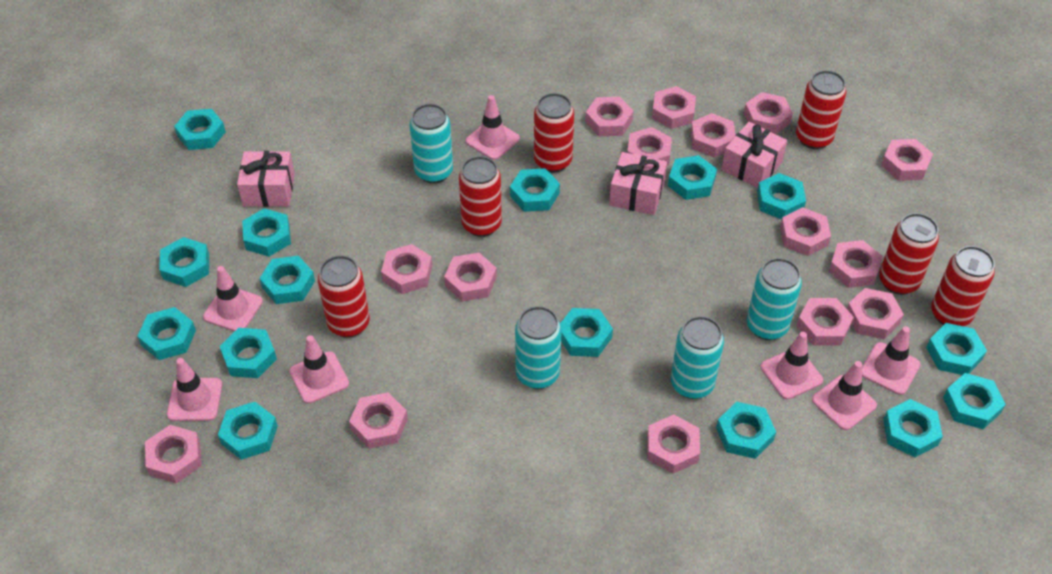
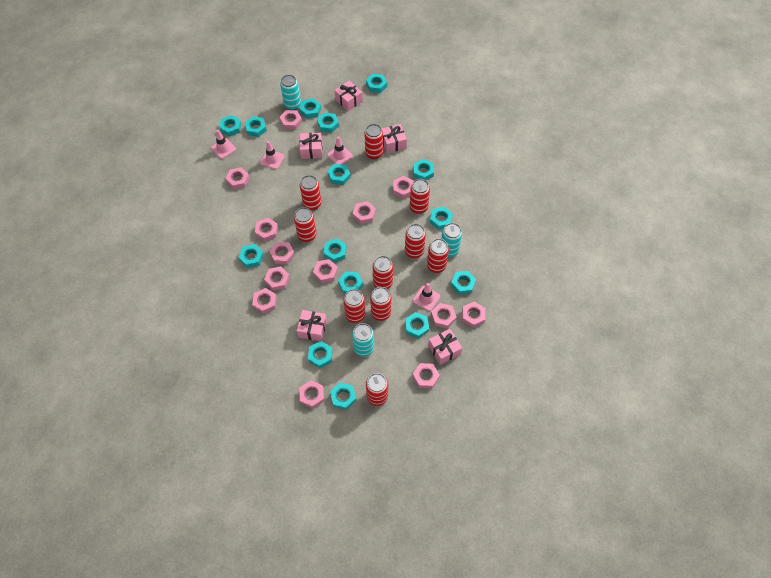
pink gift: 3 -> 5
pink nut: 15 -> 13
pink traffic cone: 7 -> 4
red can: 6 -> 10
turquoise can: 4 -> 3

